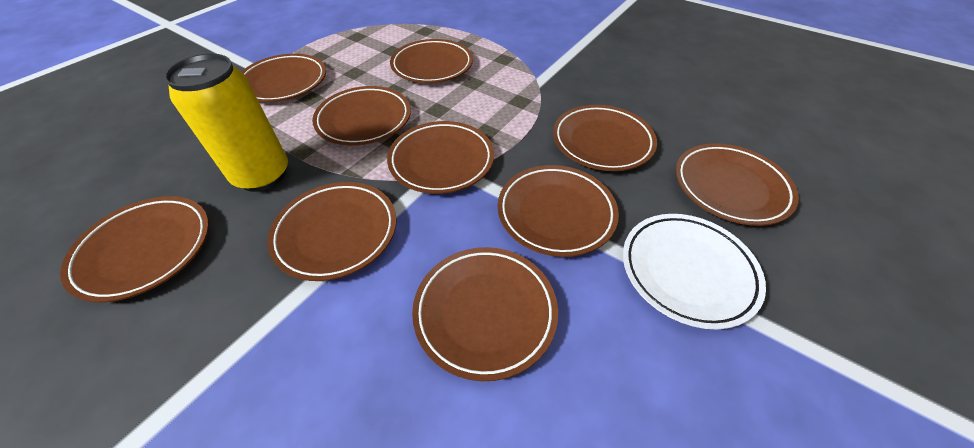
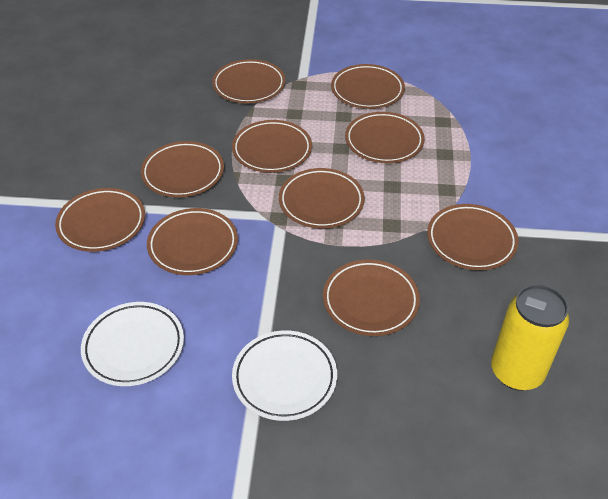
white plate: 1 -> 2

